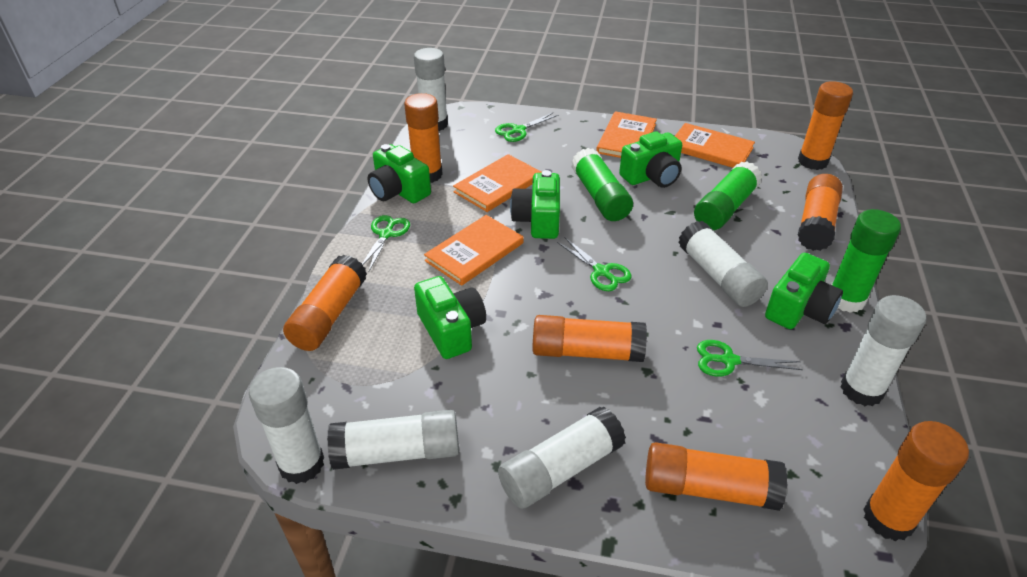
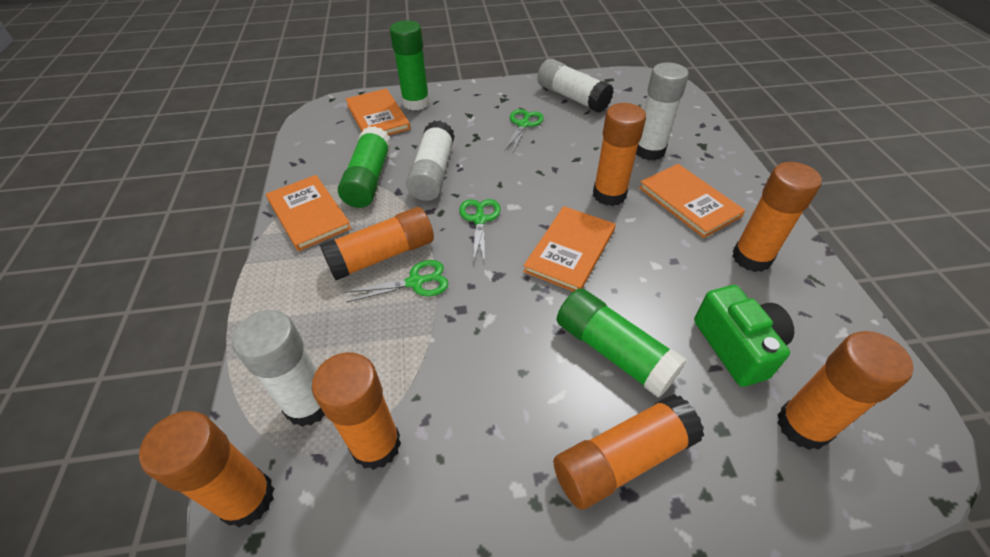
green camera: 5 -> 1
green scissors: 4 -> 3
white glue stick: 6 -> 4

